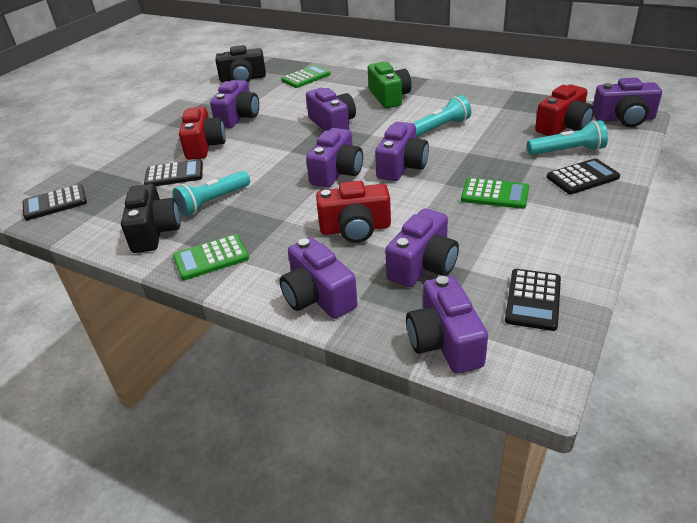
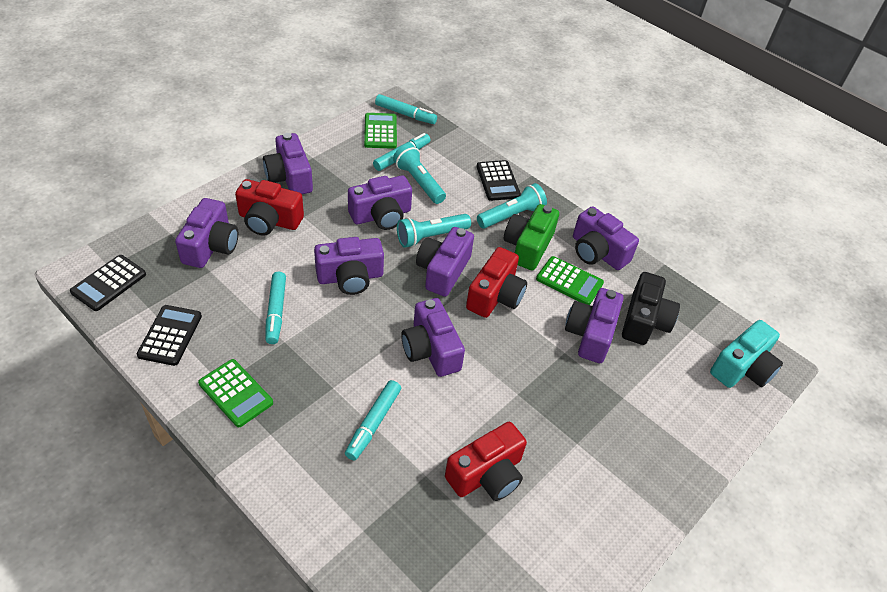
black calculator: 4 -> 3
black camera: 2 -> 1
turquoise camera: 0 -> 1
turquoise marker: 0 -> 4

